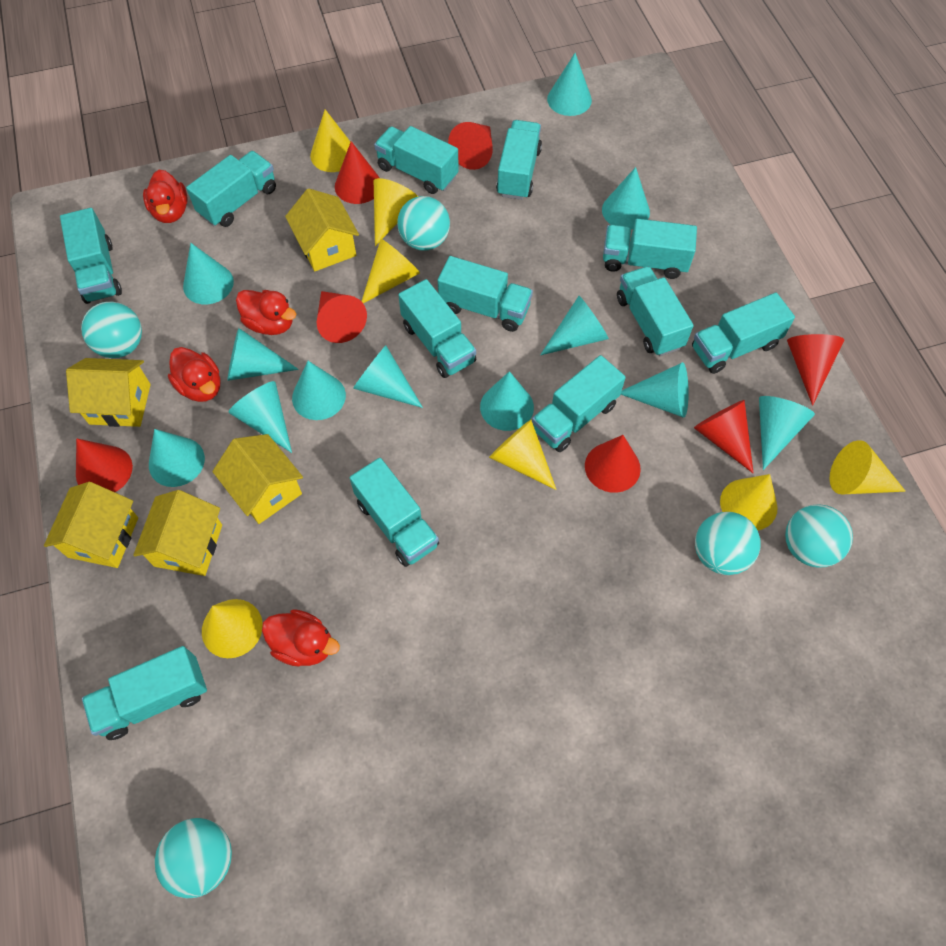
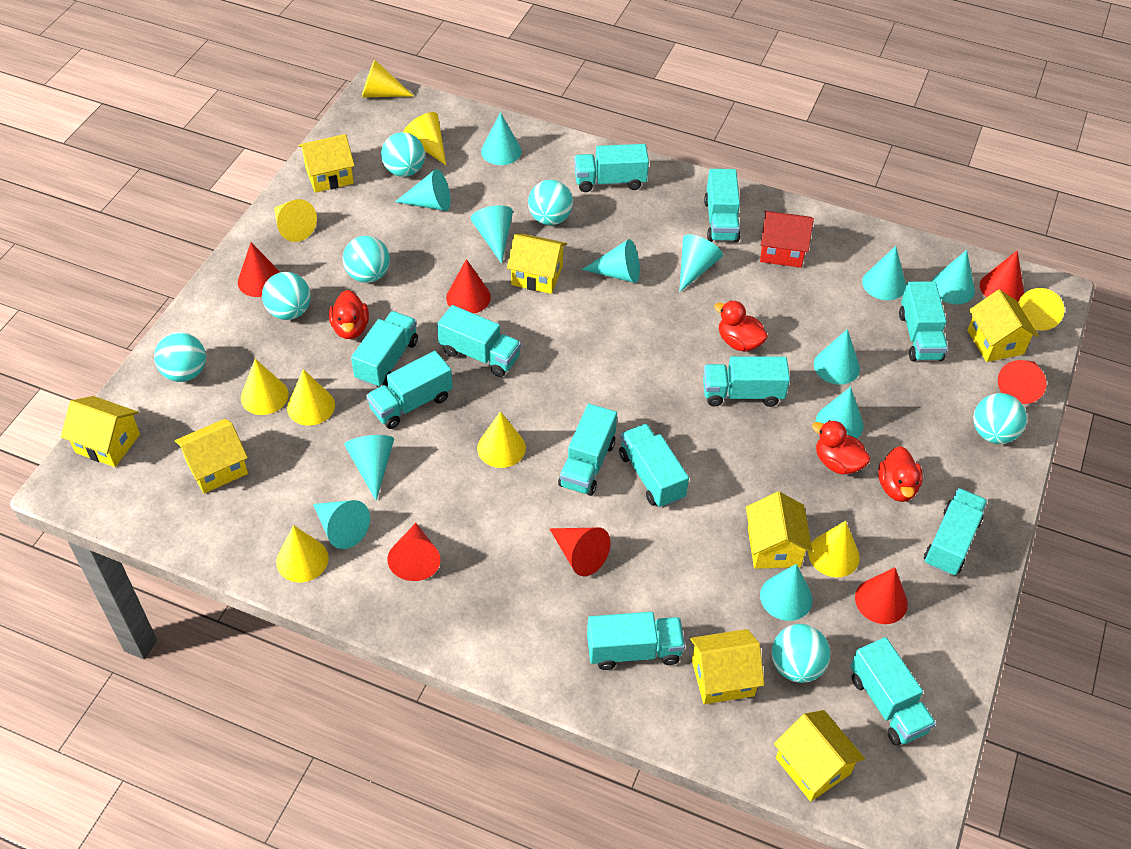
red house: 0 -> 1
turquoise ball: 5 -> 7
yellow cone: 7 -> 9
yellow house: 5 -> 8

